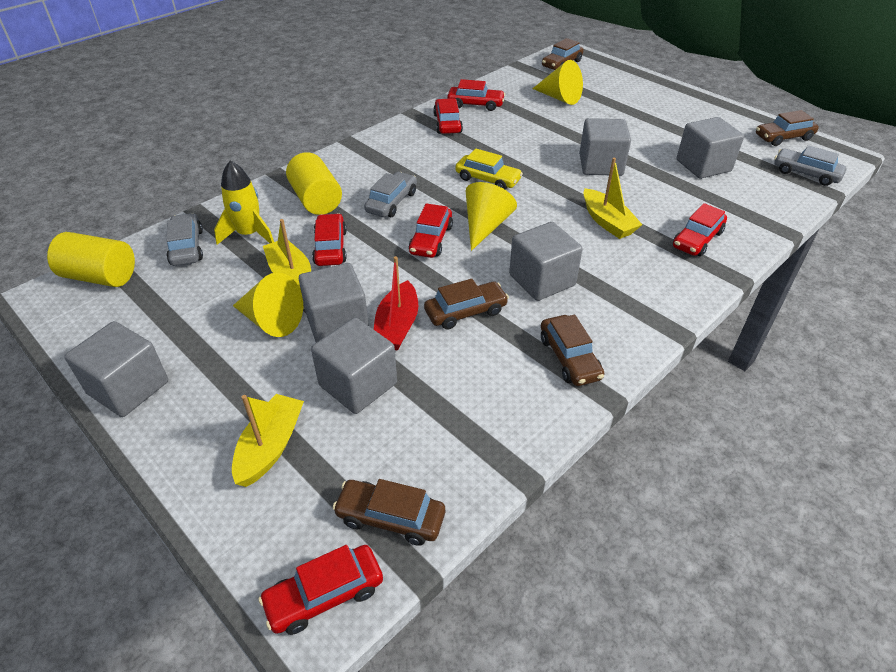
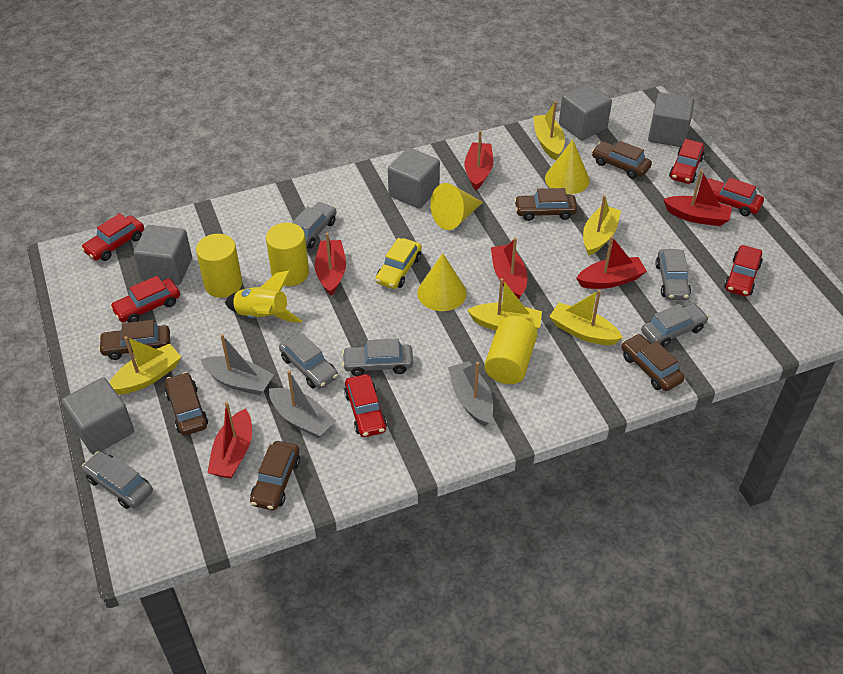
brown car: 5 -> 6
grey boat: 0 -> 3
grey car: 3 -> 6
grey cube: 6 -> 5
red boat: 1 -> 6
yellow boat: 3 -> 5
yellow cylinder: 2 -> 3

